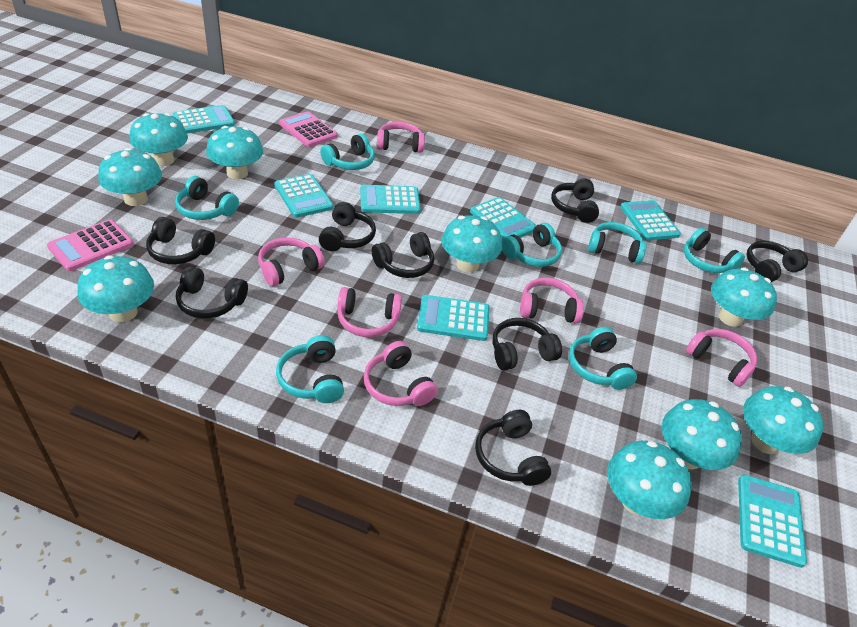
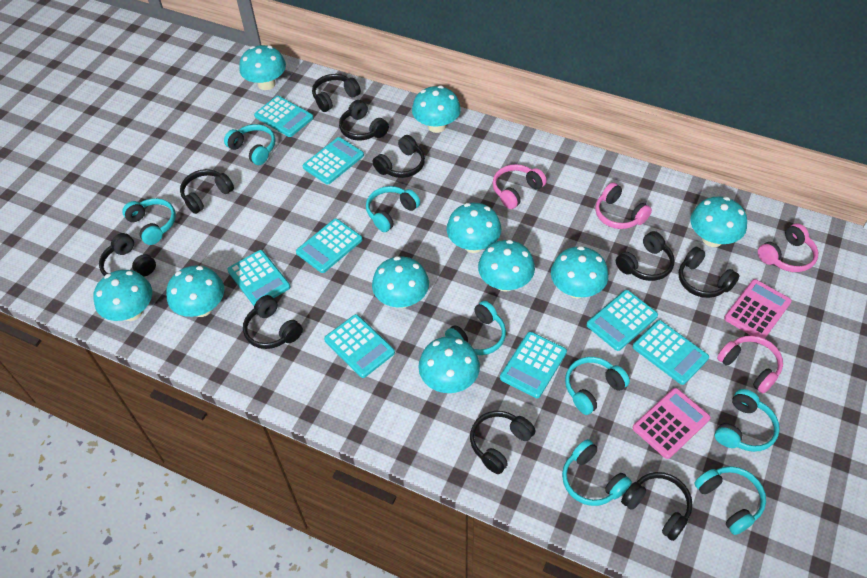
black headphones: 8 -> 10
pink headphones: 6 -> 4
turquoise calculator: 7 -> 8
turquoise headphones: 7 -> 8
turquoise mushroom: 9 -> 10

